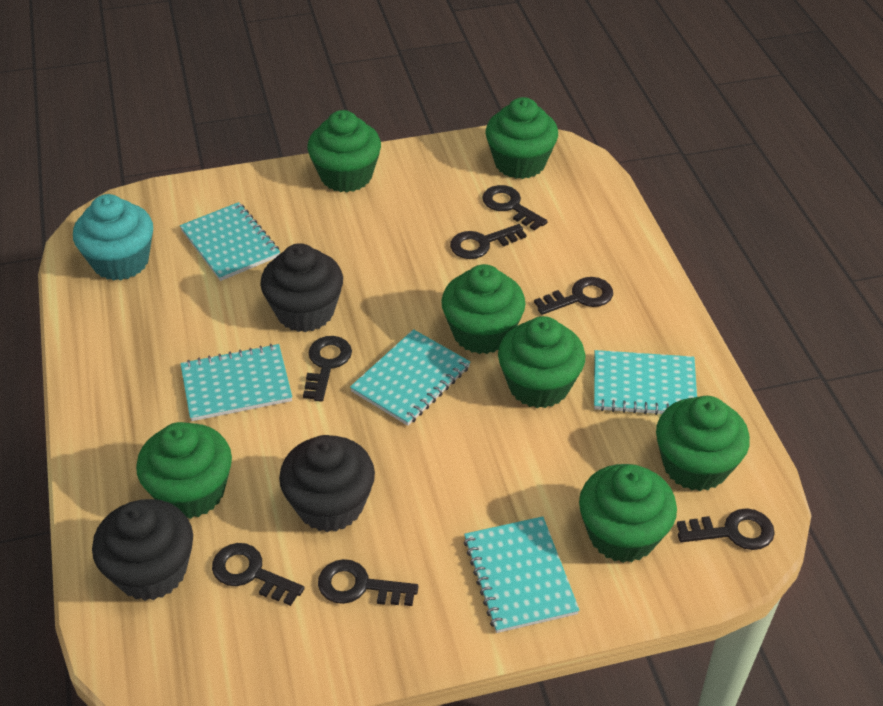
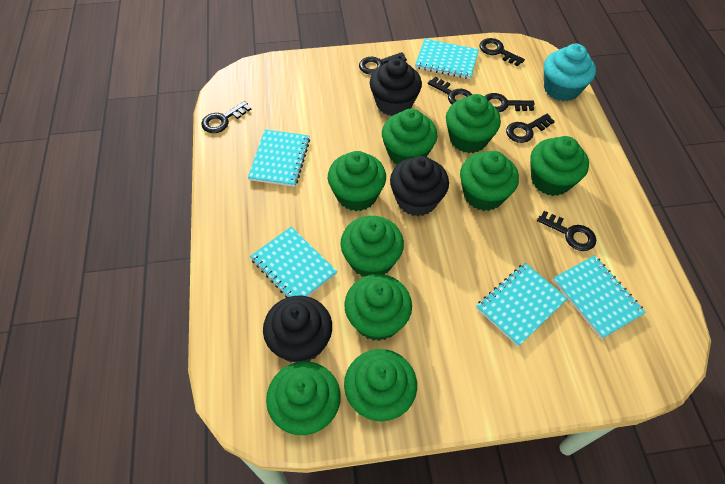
green cupcake: 7 -> 9

